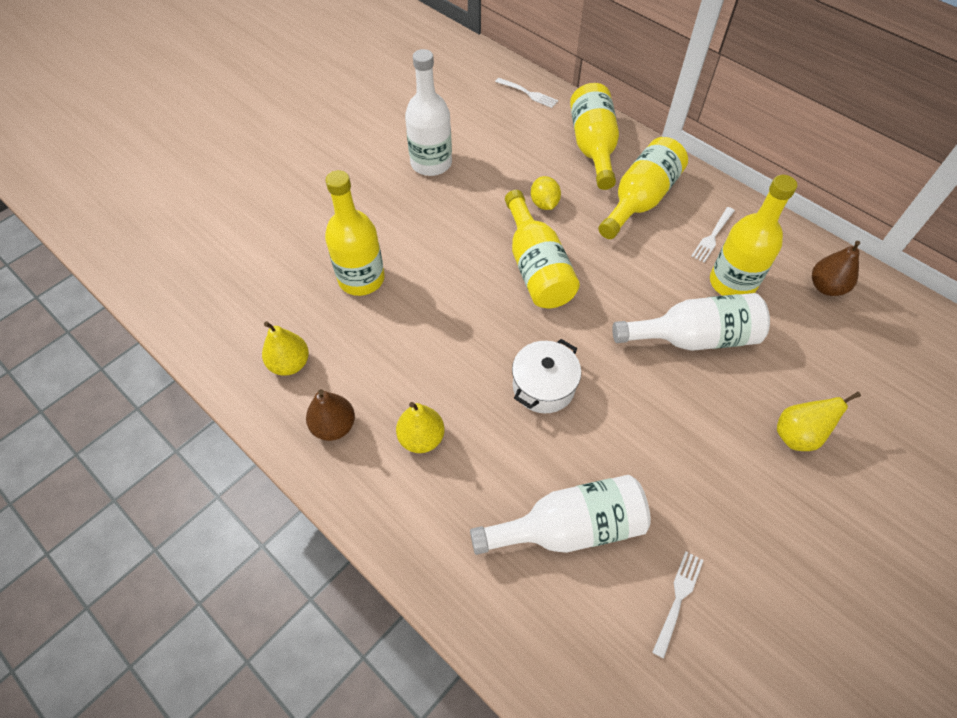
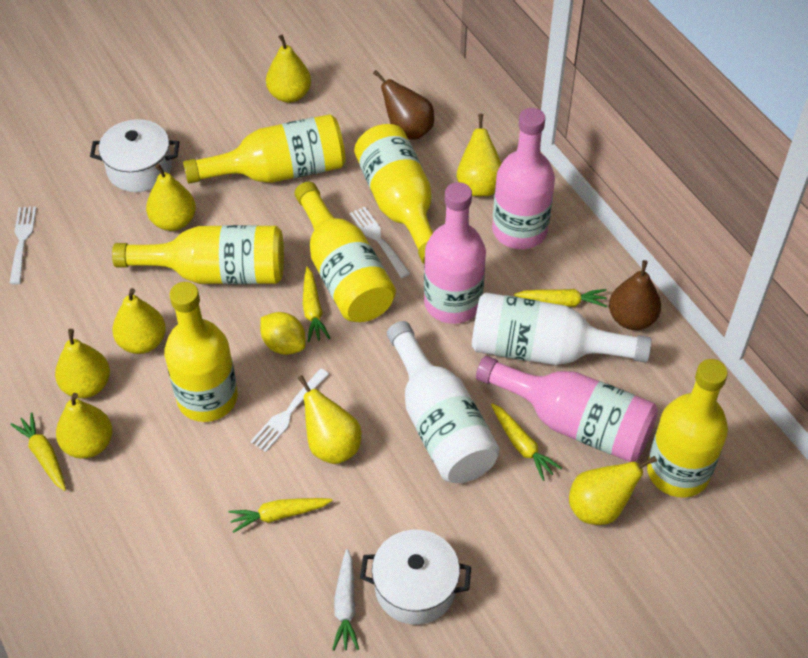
pink bottle: 0 -> 3
white bottle: 3 -> 2
white carrot: 0 -> 1
white pot: 1 -> 2
yellow bottle: 5 -> 6
yellow carrot: 0 -> 5
yellow pear: 3 -> 8

